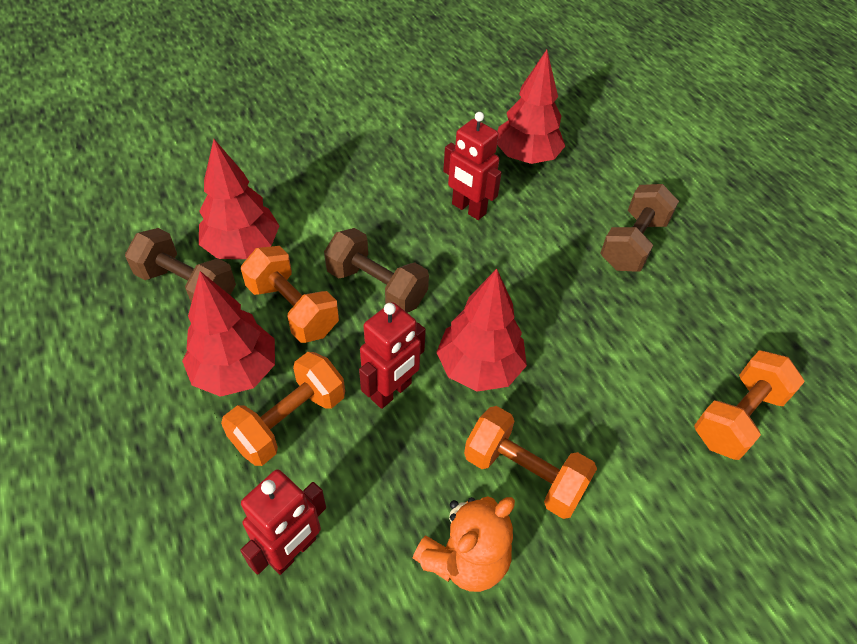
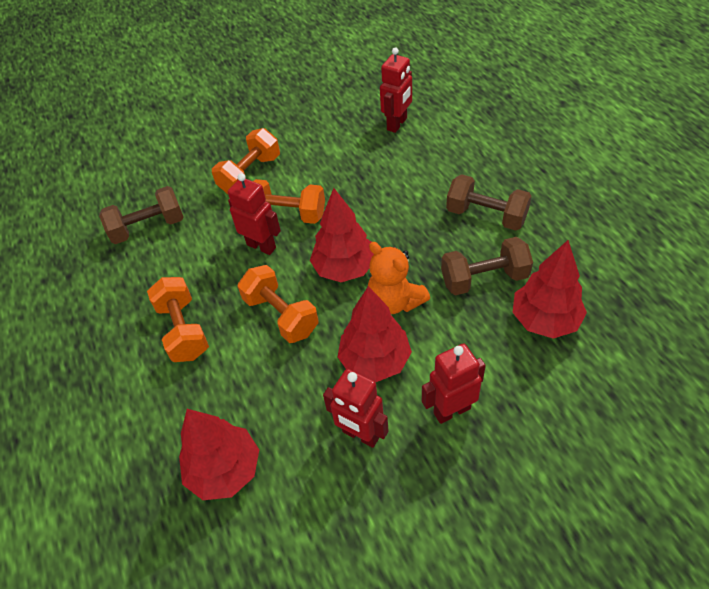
red robot: 3 -> 4

